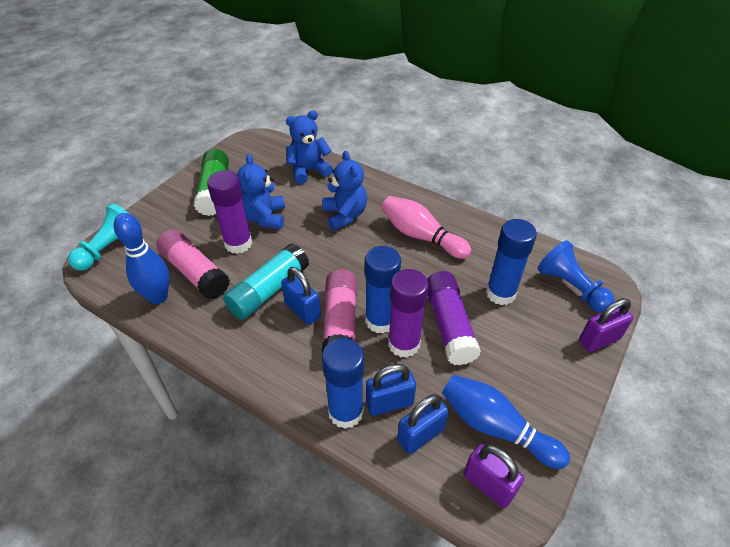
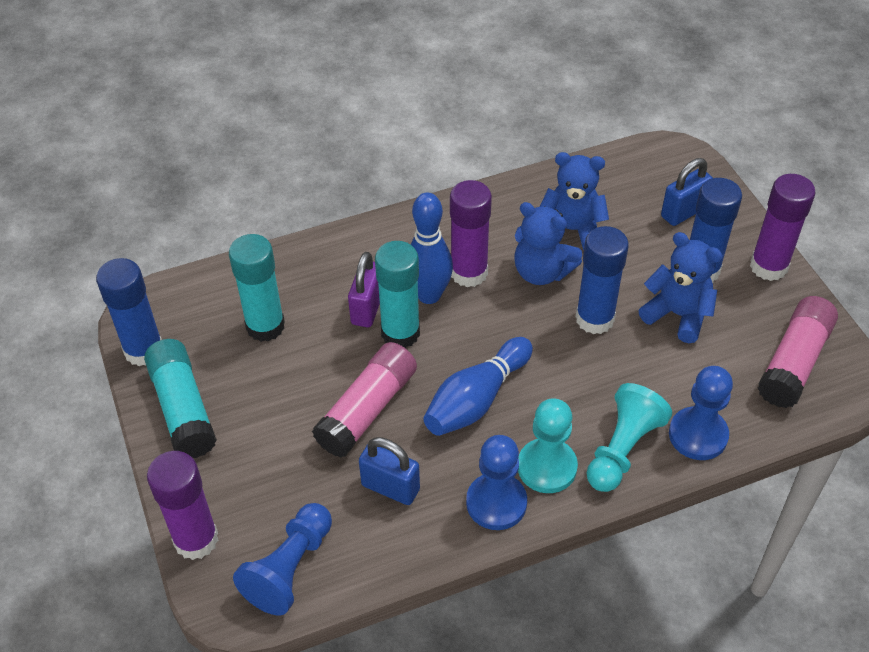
blue padlock: 3 -> 2
blue pawn: 1 -> 3
green glue stick: 1 -> 0
pink bowling pin: 1 -> 0
purple padlock: 2 -> 1
turquoise glue stick: 1 -> 3
turquoise pawn: 1 -> 2

